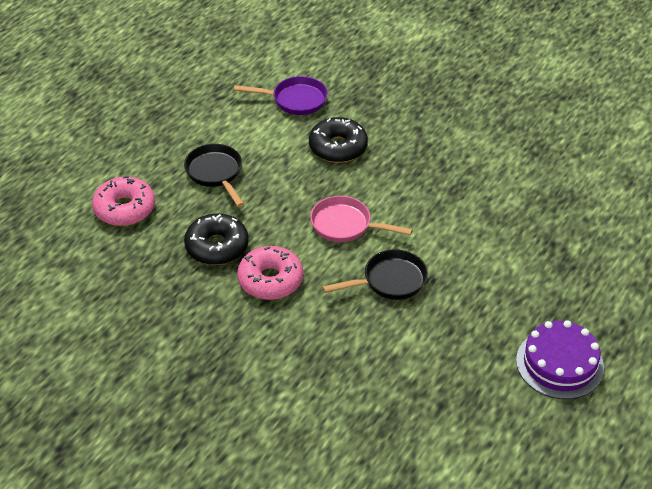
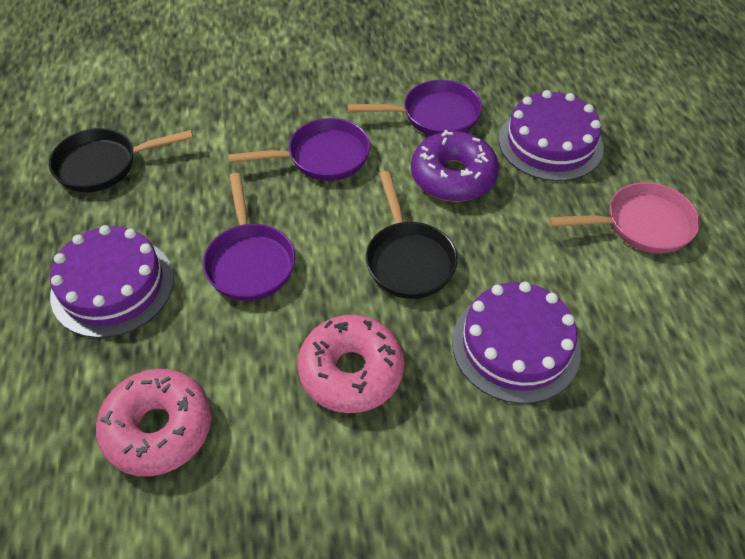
black donut: 2 -> 0
purple cake: 1 -> 3
purple donut: 0 -> 1
purple pan: 1 -> 3

